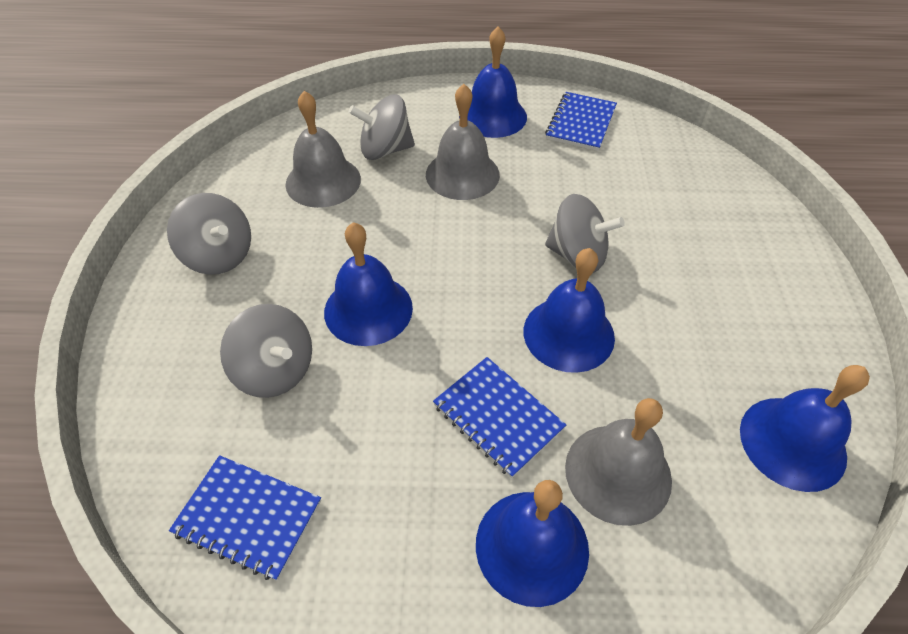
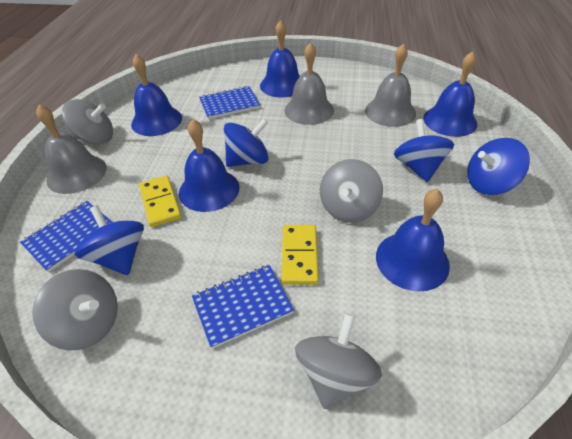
blue spinning top: 0 -> 4
yellow domino: 0 -> 2

